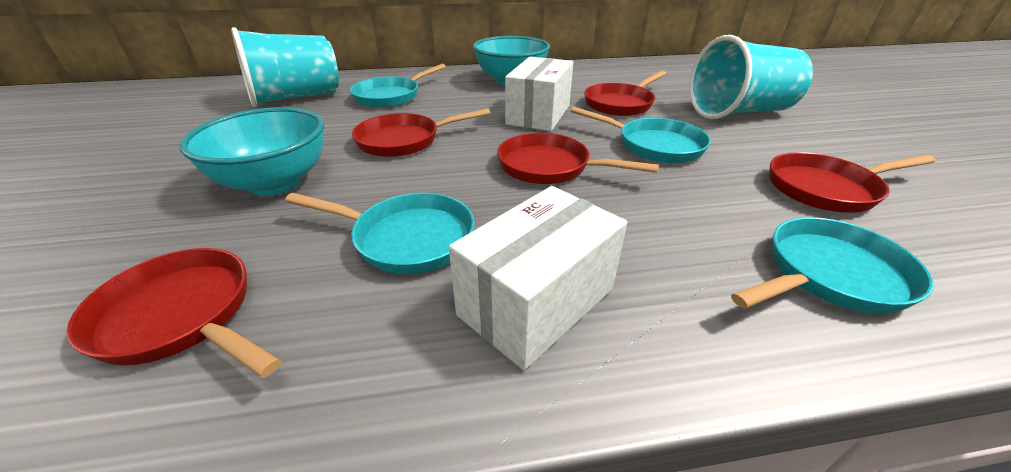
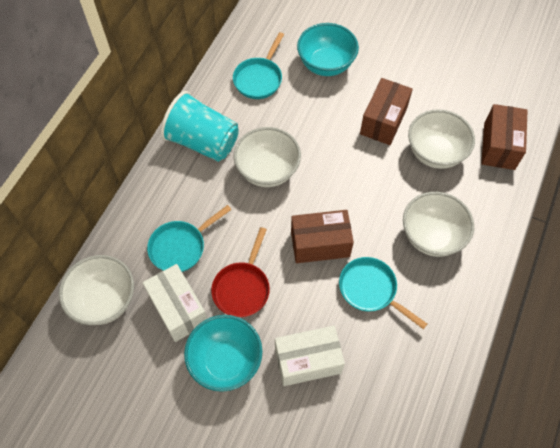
brown box: 0 -> 3
red pan: 5 -> 1
turquoise cup: 2 -> 1
turquoise pan: 4 -> 3
white bowl: 0 -> 4

